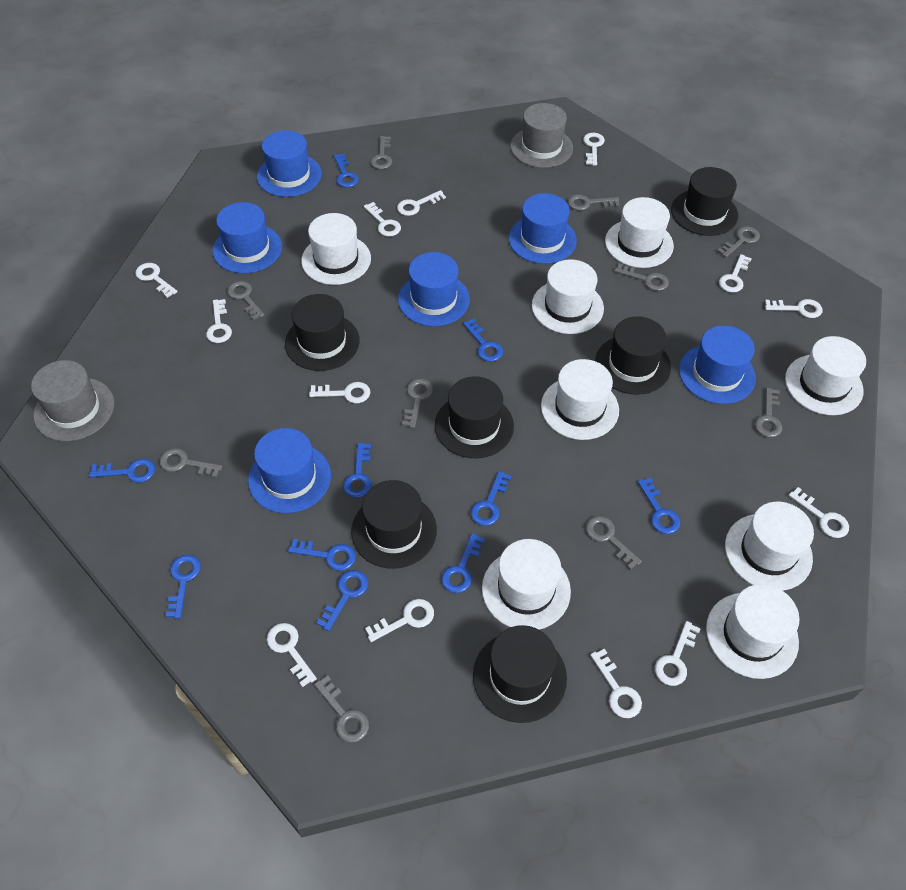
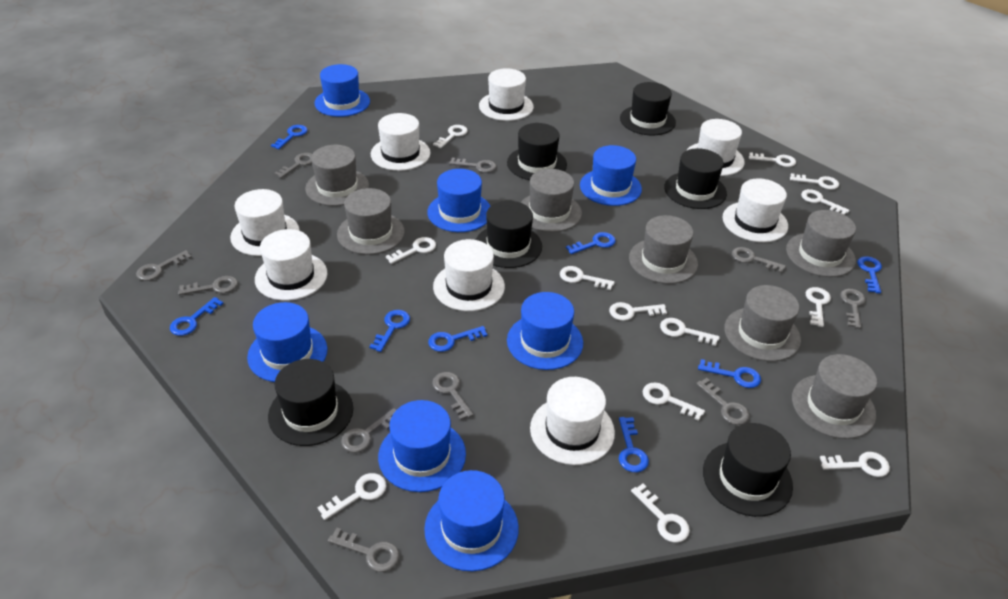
blue hat: 6 -> 7
blue key: 10 -> 8
grey hat: 2 -> 7

